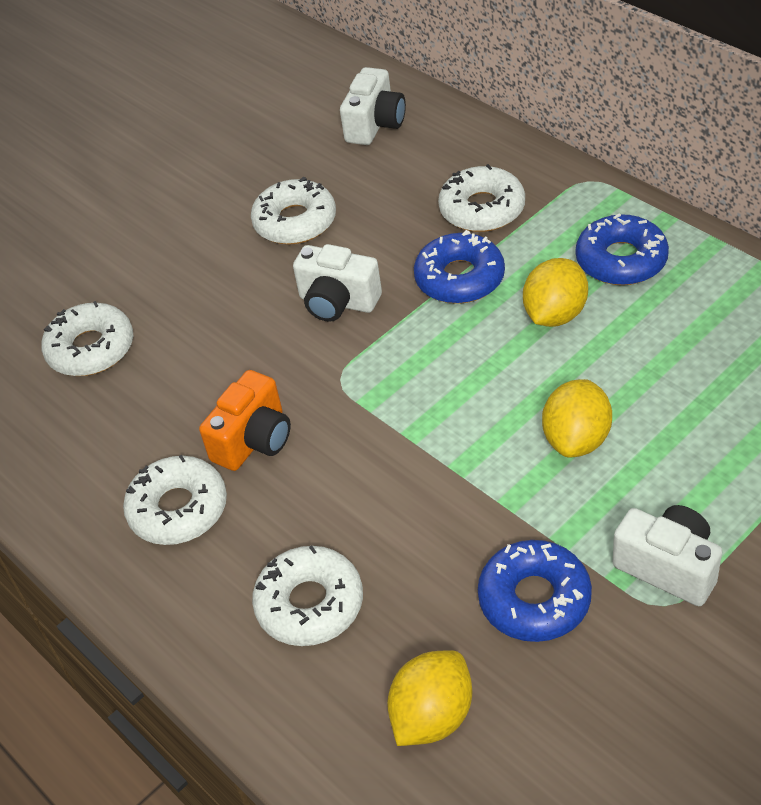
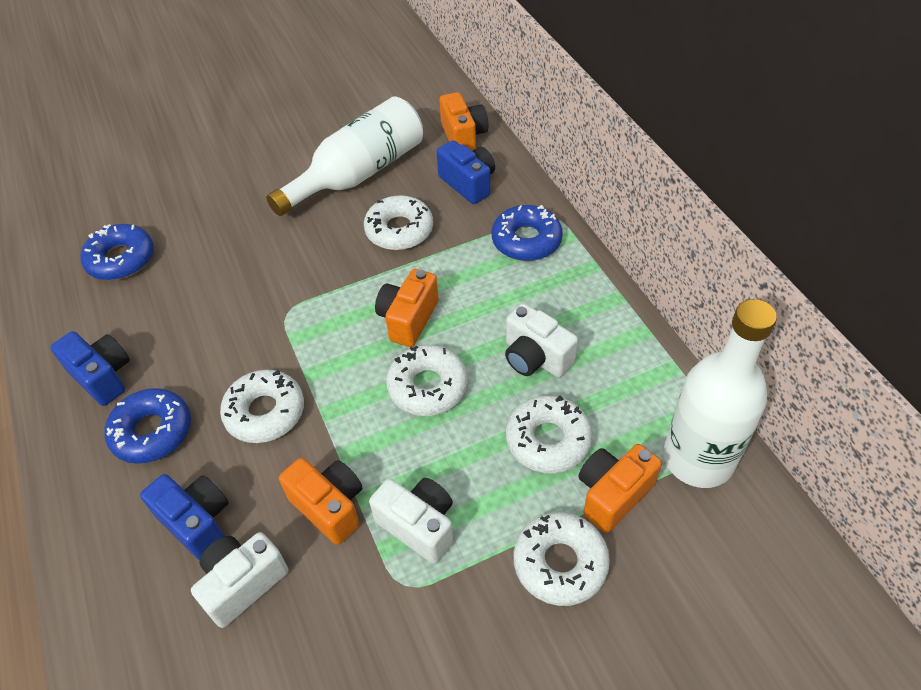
blue camera: 0 -> 3
orange camera: 1 -> 4
white bottle: 0 -> 2
yellow lemon: 3 -> 0

